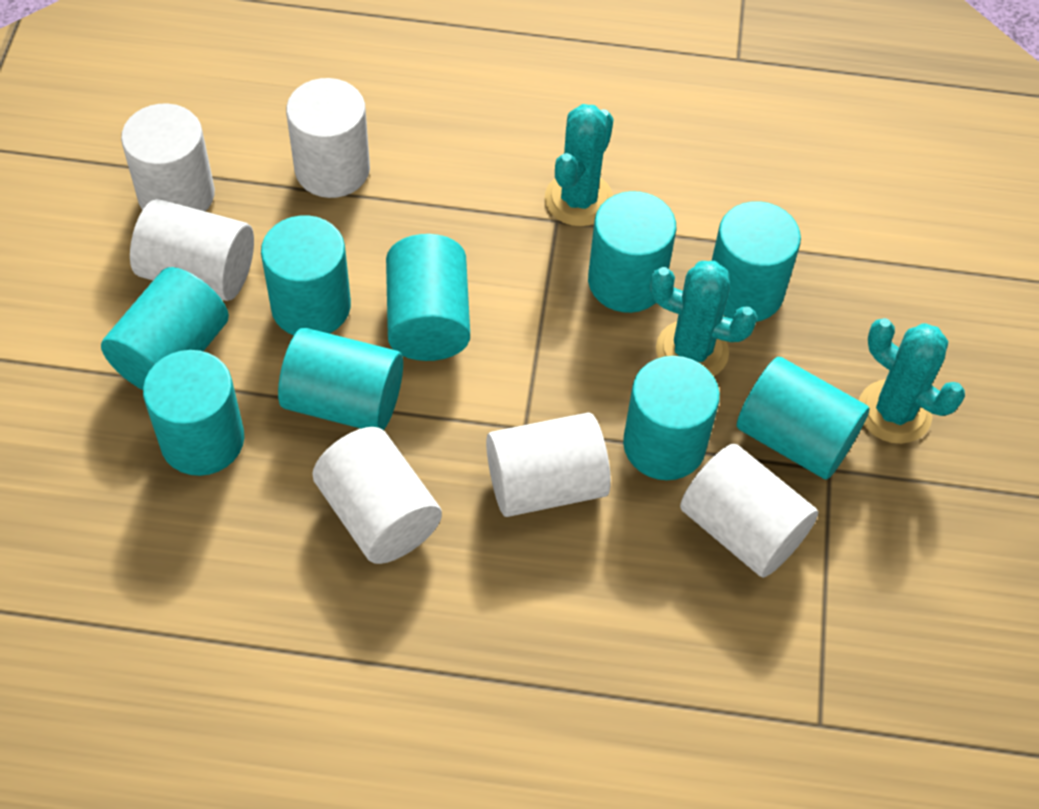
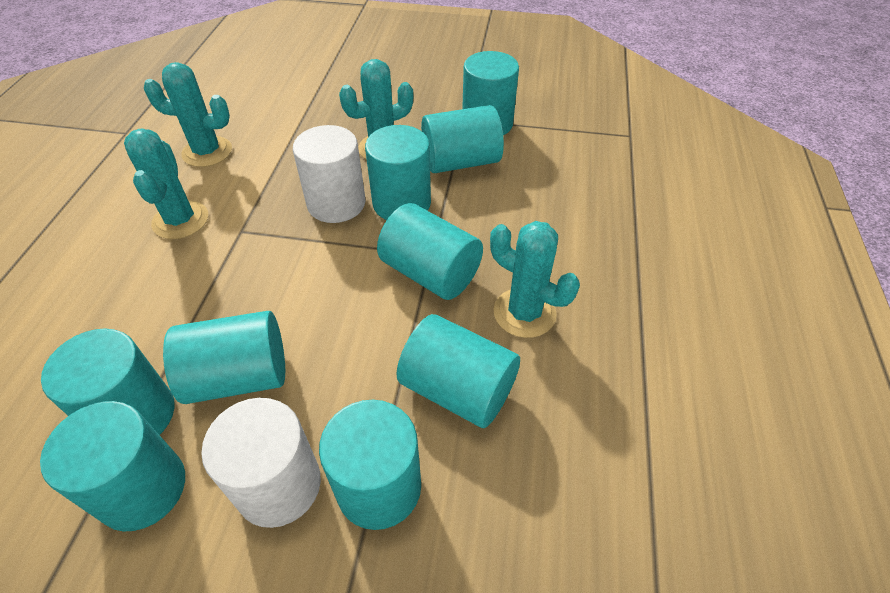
turquoise cactus: 3 -> 4
white cylinder: 6 -> 2

